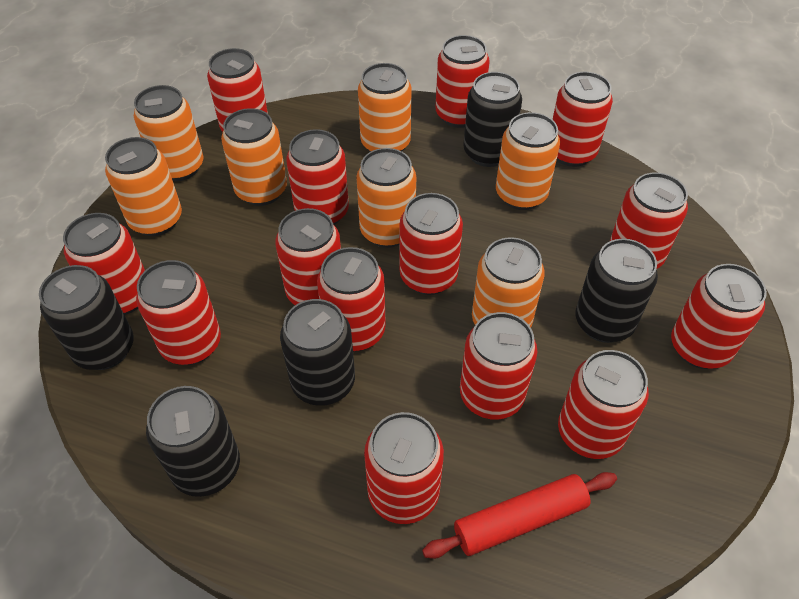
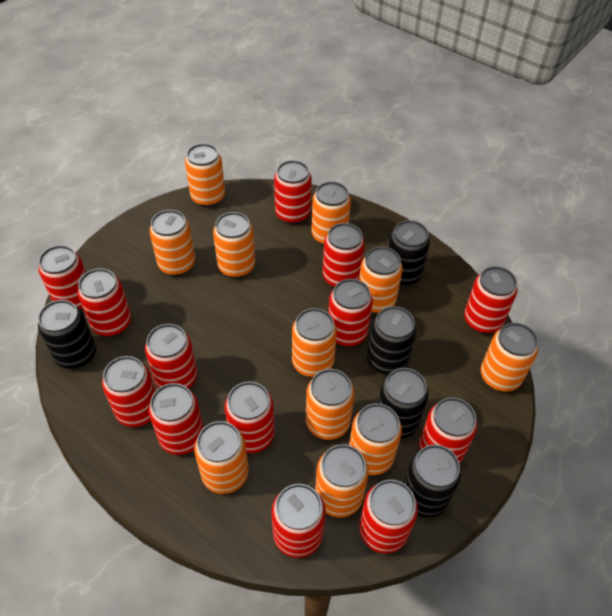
orange can: 7 -> 11
red can: 14 -> 13
red rolling pin: 1 -> 0

